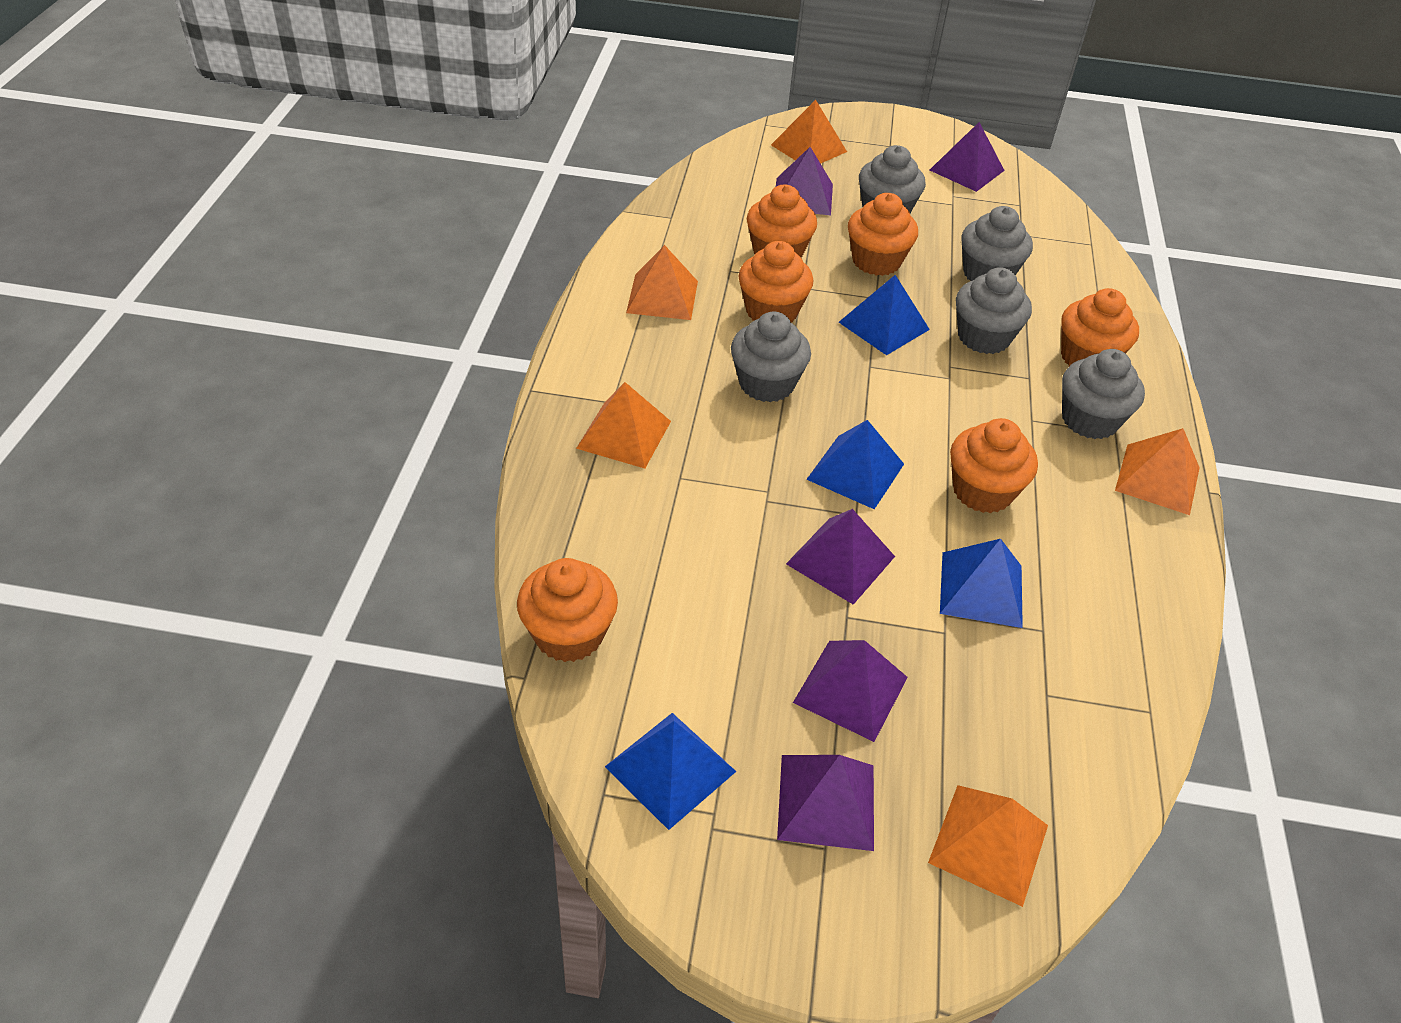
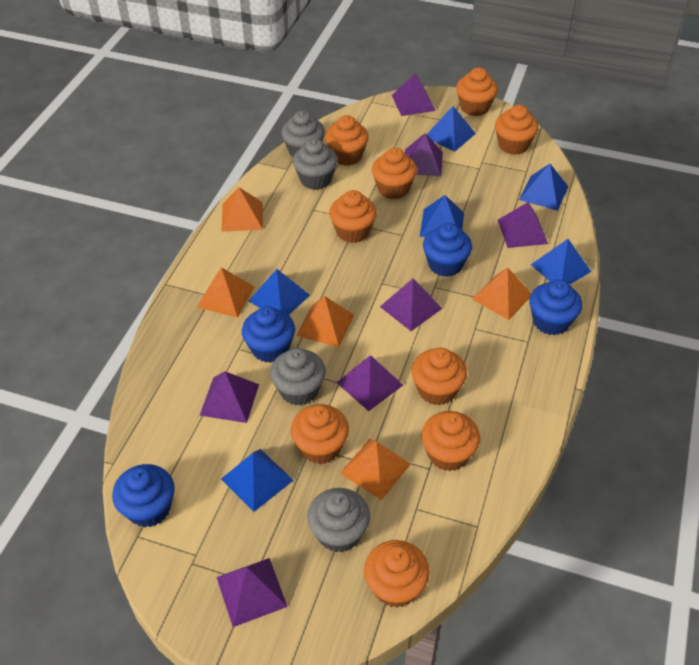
blue cupcake: 0 -> 4
blue pyramid: 4 -> 6
grey cupcake: 5 -> 4
orange cupcake: 6 -> 9
purple pyramid: 5 -> 7

